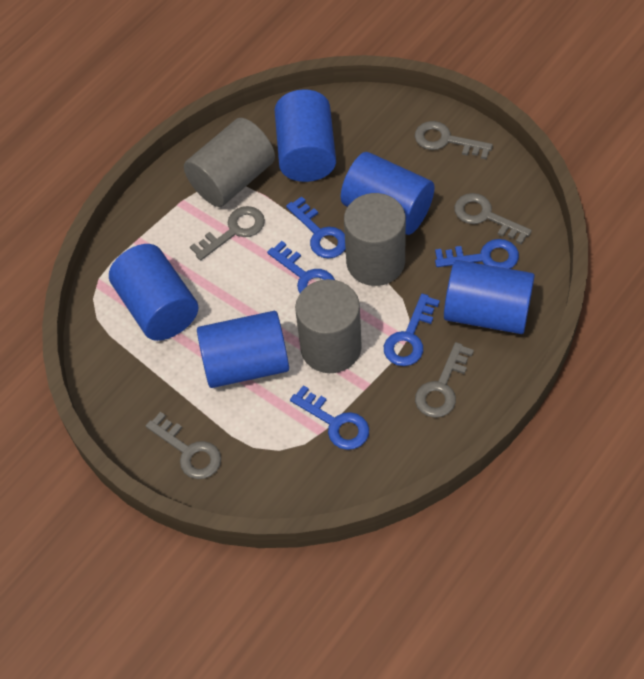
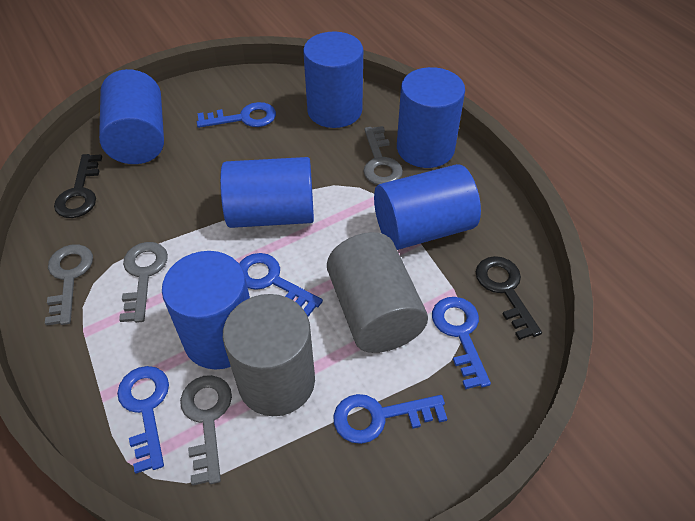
black key: 0 -> 2
blue cylinder: 5 -> 6
grey cylinder: 3 -> 2
grey key: 5 -> 4

